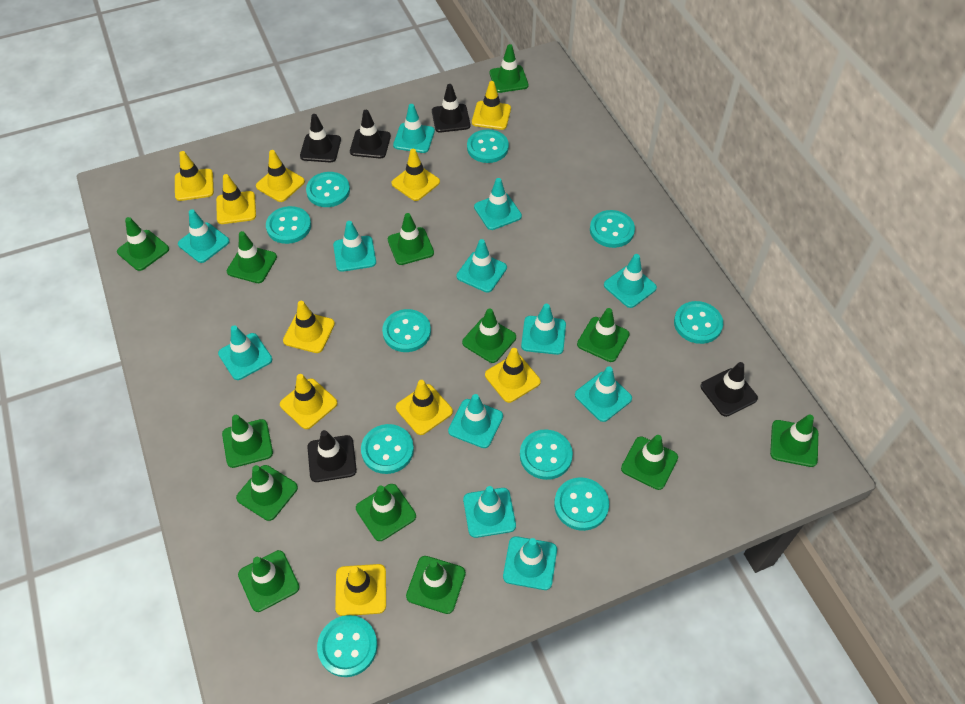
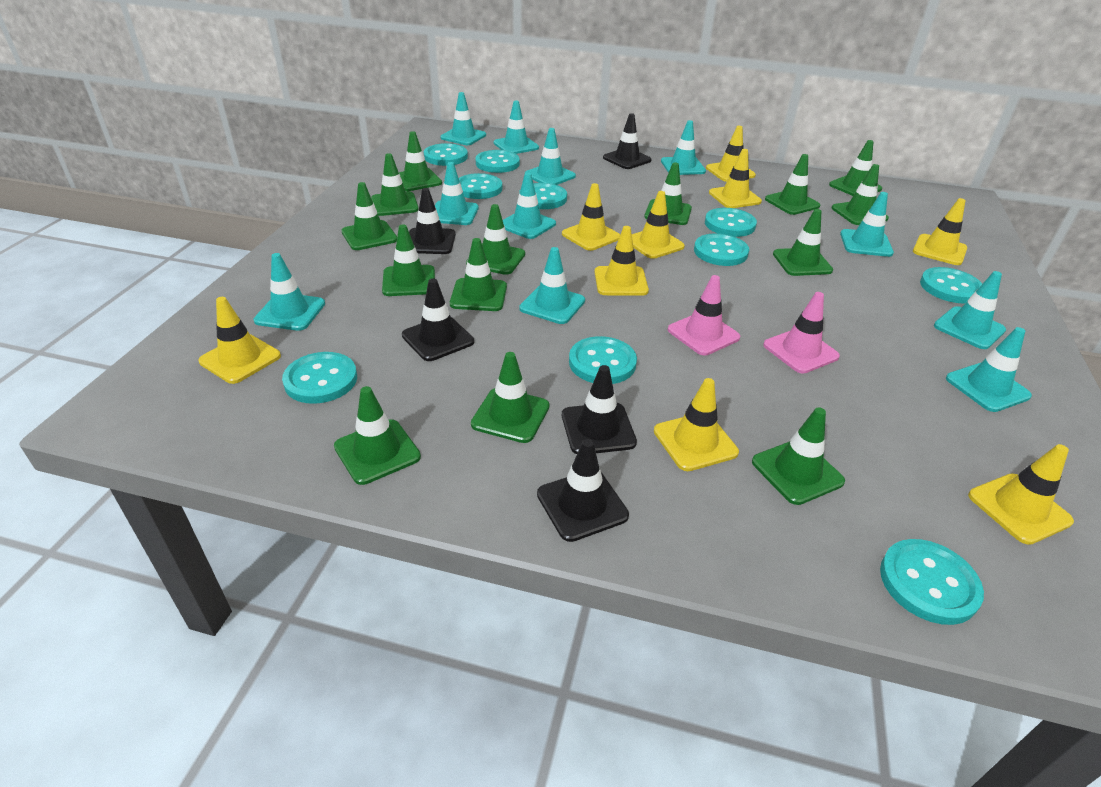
green traffic cone: 13 -> 14
pink traffic cone: 0 -> 2
turquoise traffic cone: 12 -> 11
yellow traffic cone: 10 -> 9

